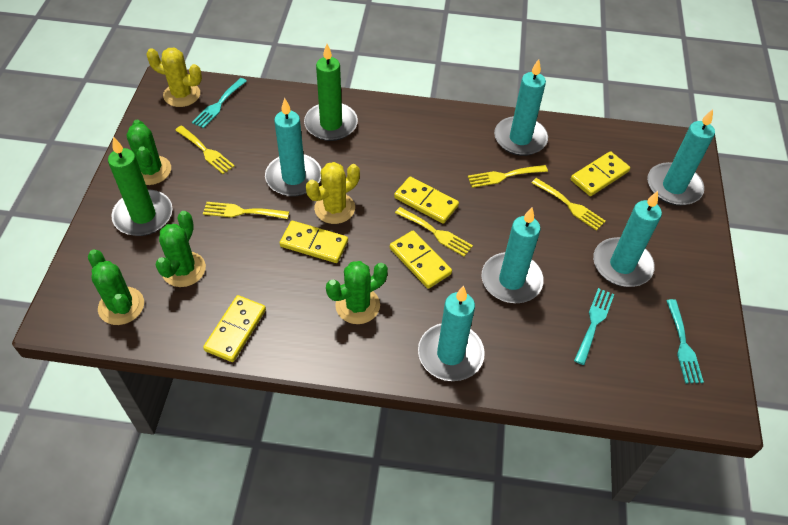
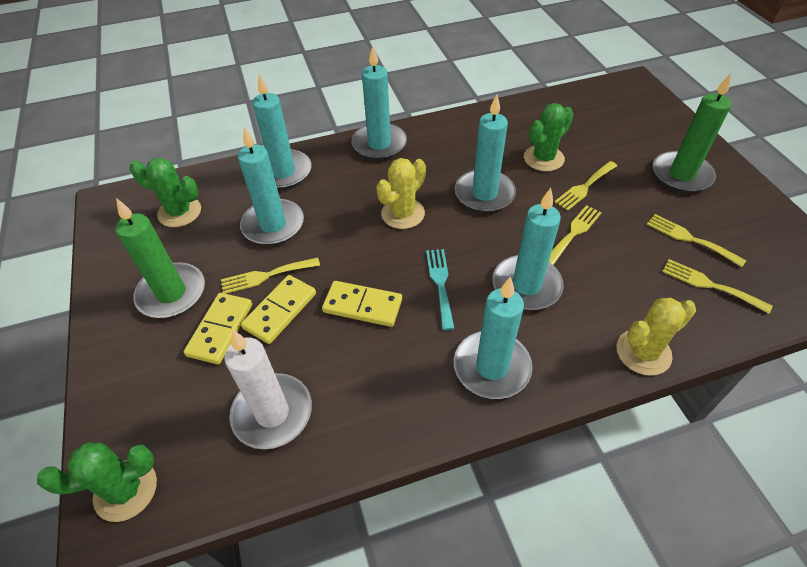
green cactus: 4 -> 3
turquoise fork: 3 -> 1
white candle: 0 -> 1
yellow domino: 5 -> 3

